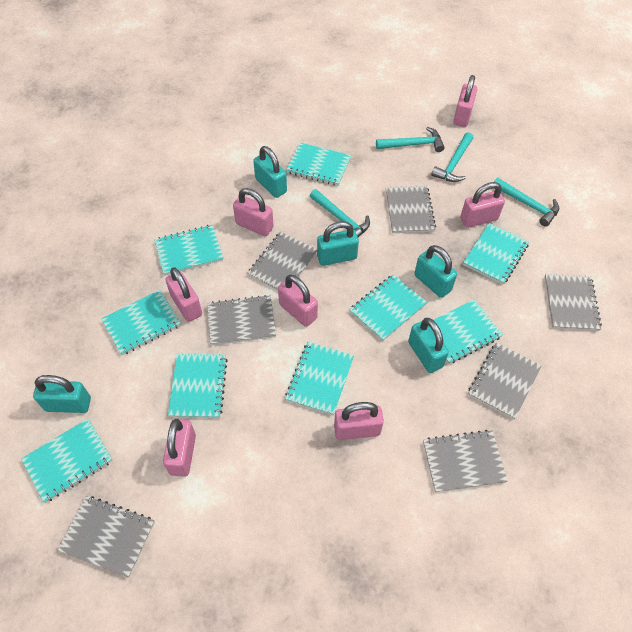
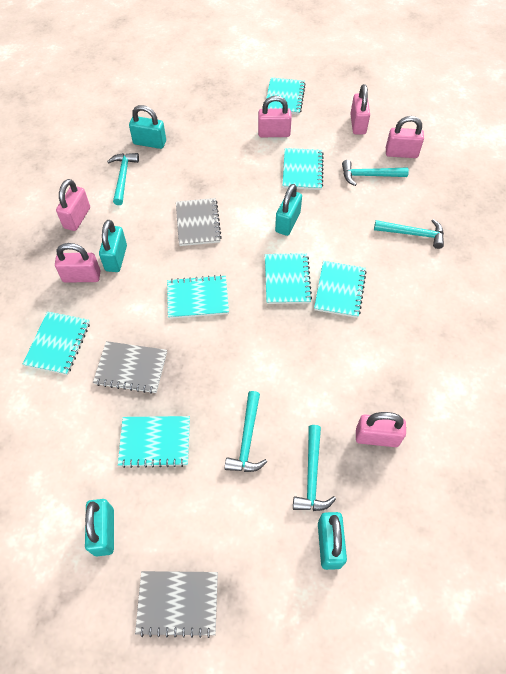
grey notebook: 7 -> 3
pink padlock: 7 -> 6
turquoise hammer: 4 -> 5
turquoise notebook: 9 -> 7

